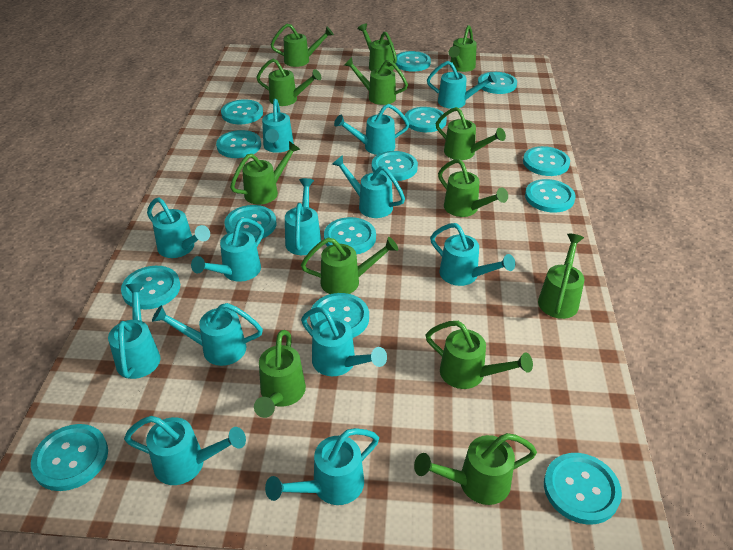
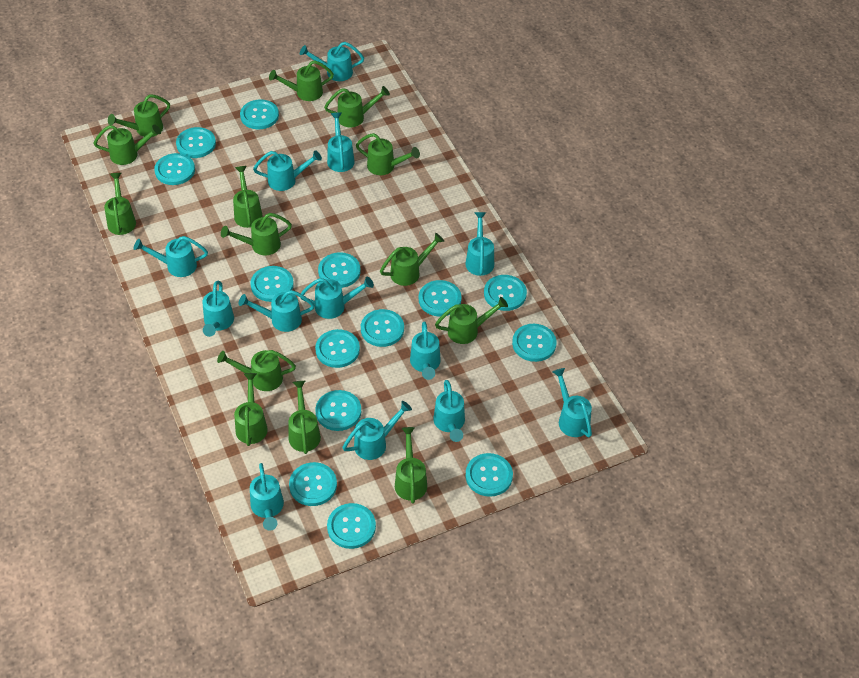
green watering can: 13 -> 14

